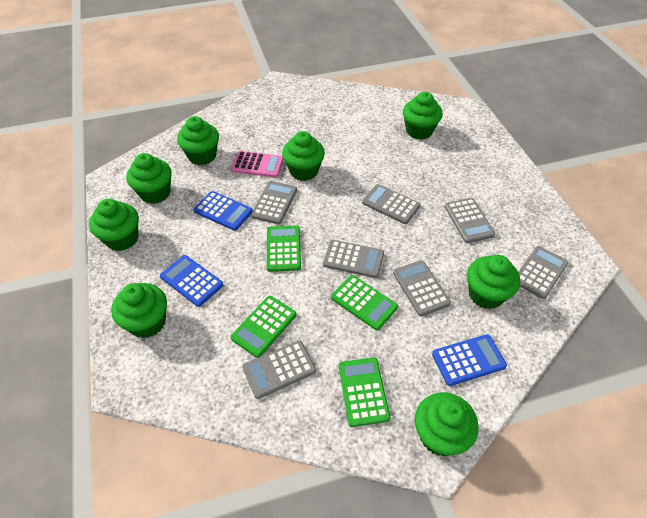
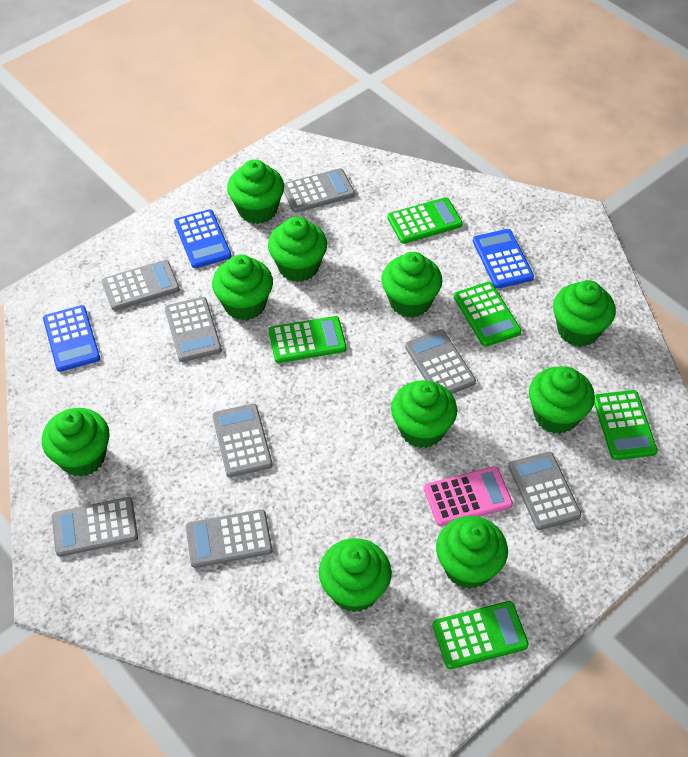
green calculator: 4 -> 5
green cupcake: 8 -> 10
grey calculator: 7 -> 8

